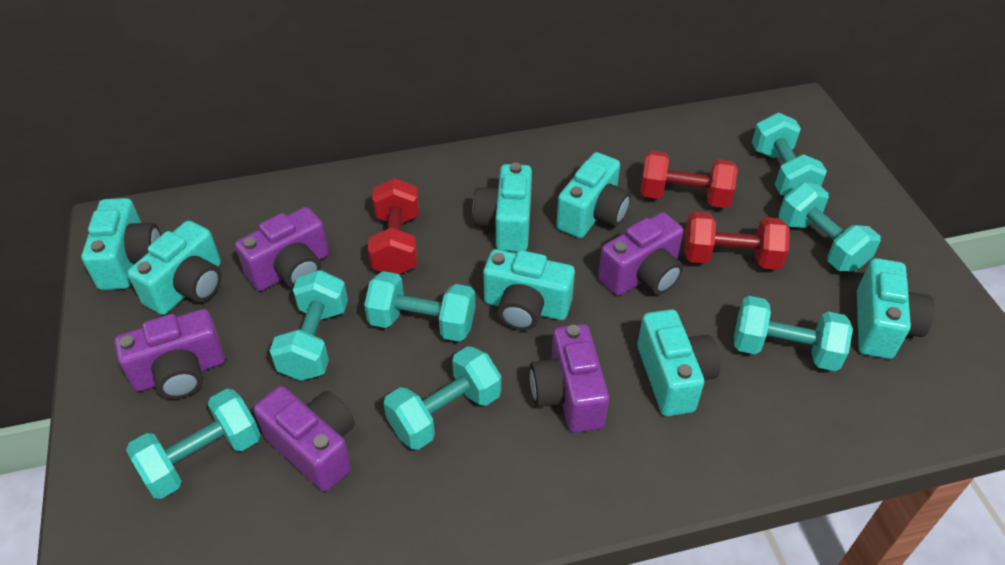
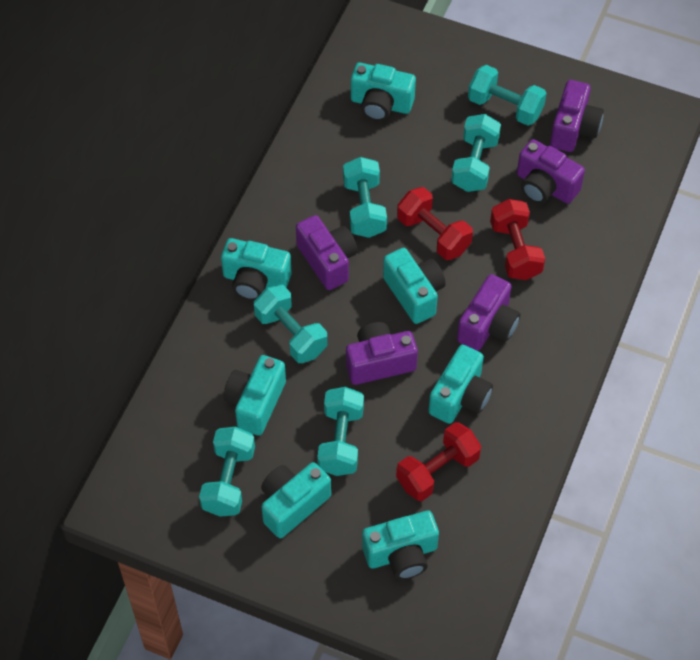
turquoise dumbbell: 7 -> 6

